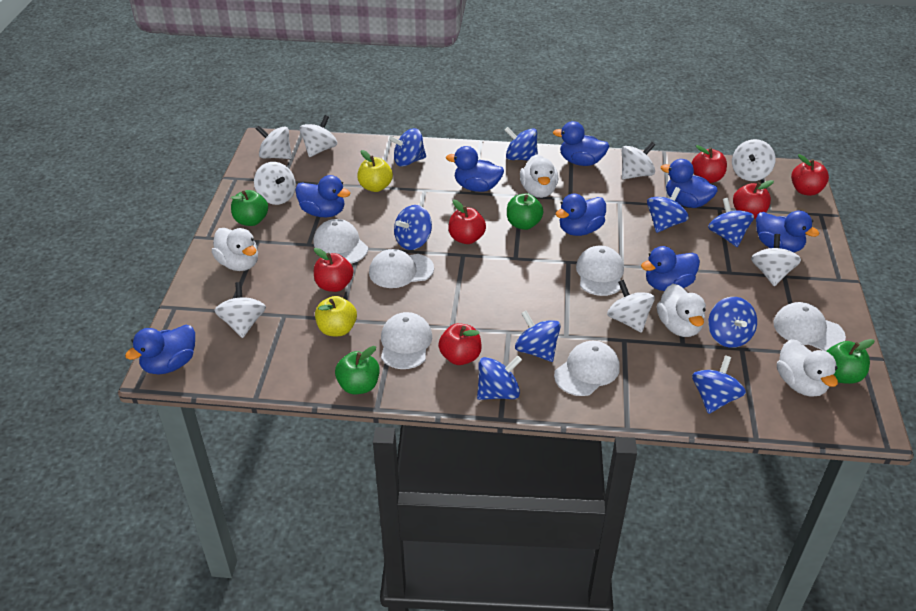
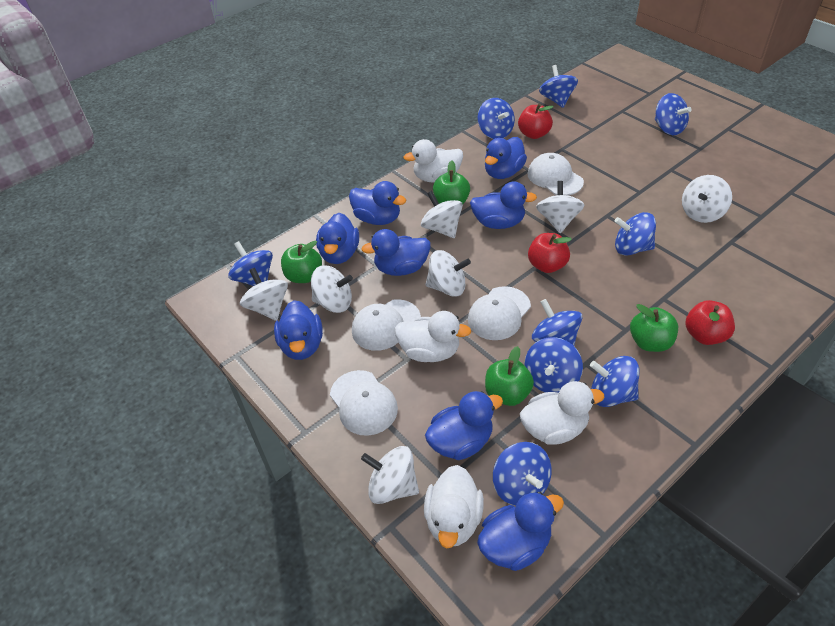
red apple: 6 -> 3
white cap: 6 -> 4
white spinning top: 8 -> 7
yellow apple: 2 -> 0

